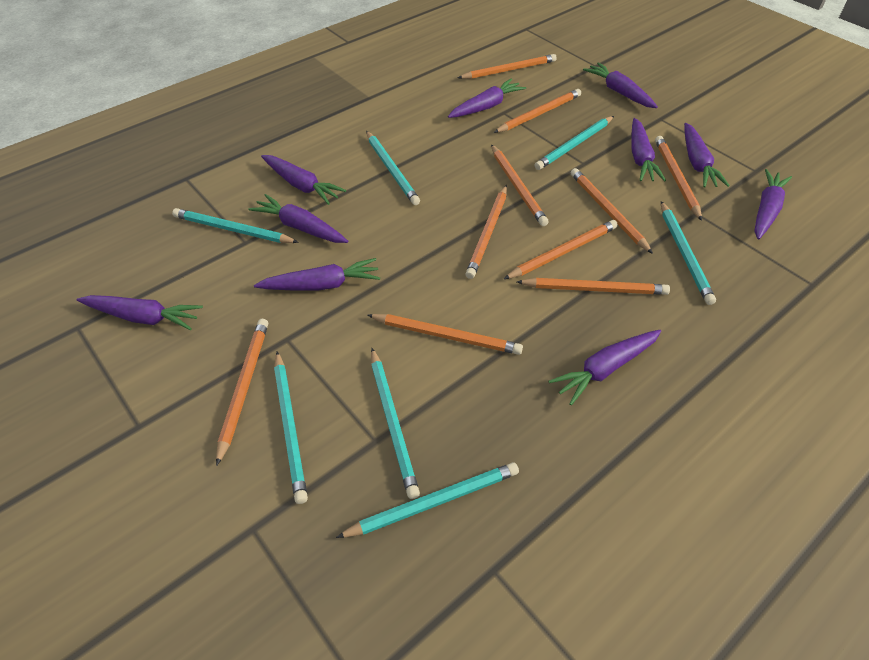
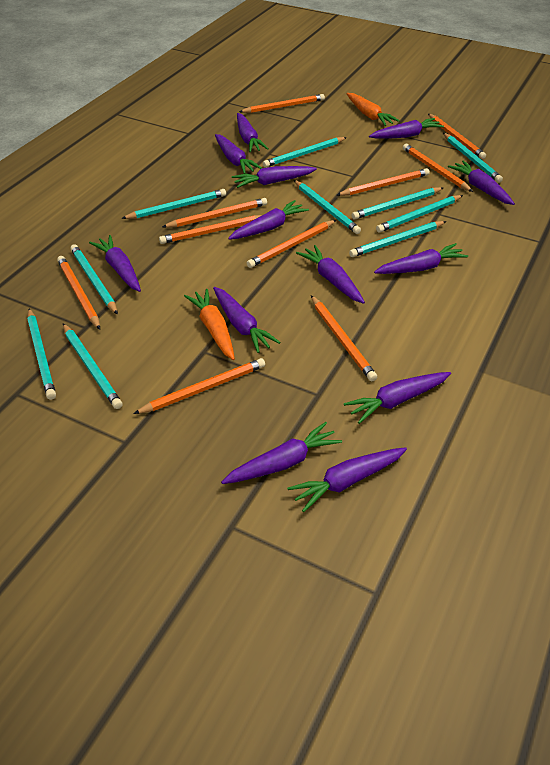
orange carrot: 0 -> 2
purple carrot: 10 -> 13
turquoise pencil: 7 -> 10

